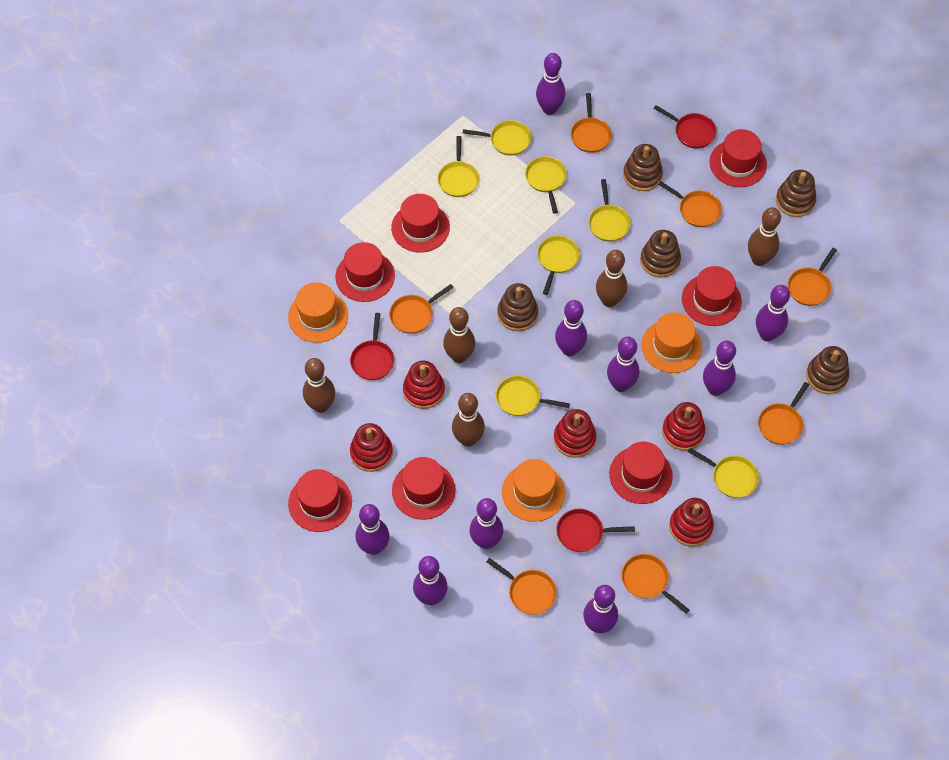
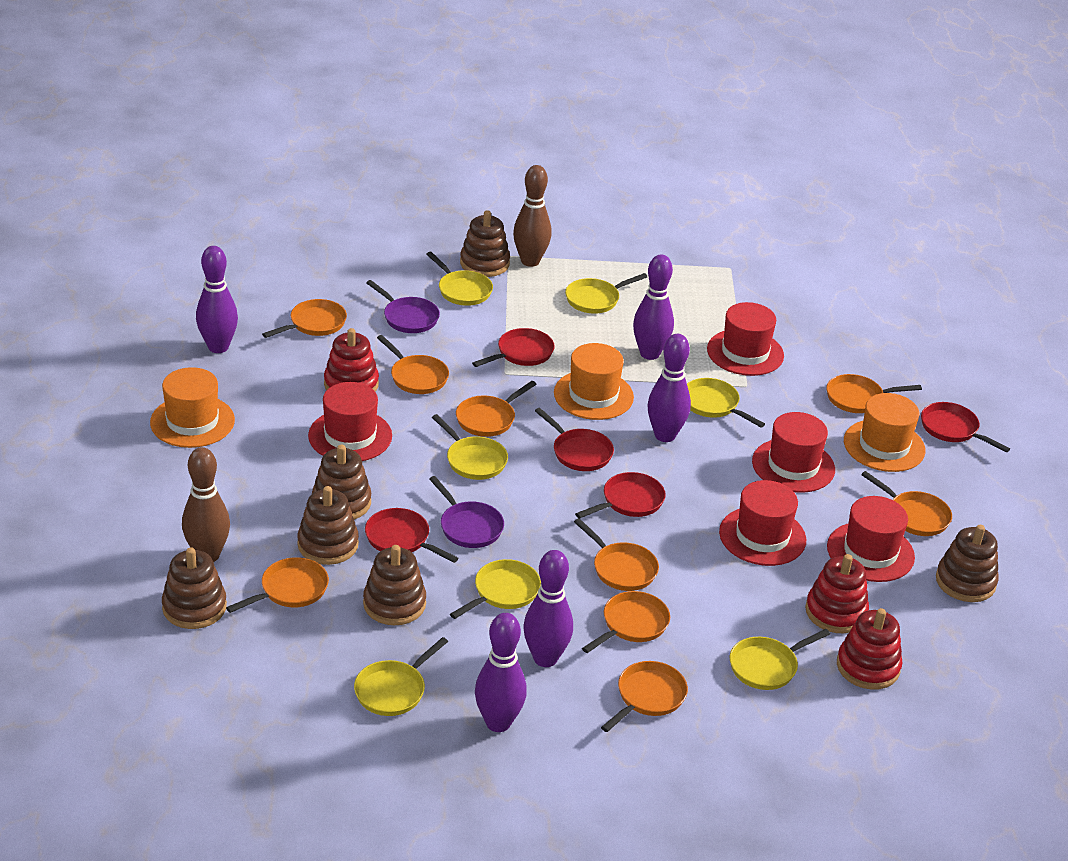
brown bowling pin: 5 -> 2
brown stacking toy: 5 -> 6
orange pan: 7 -> 9
purple bowling pin: 9 -> 5
purple pan: 0 -> 2
red hat: 7 -> 5
red pan: 3 -> 5
red stacking toy: 5 -> 3

